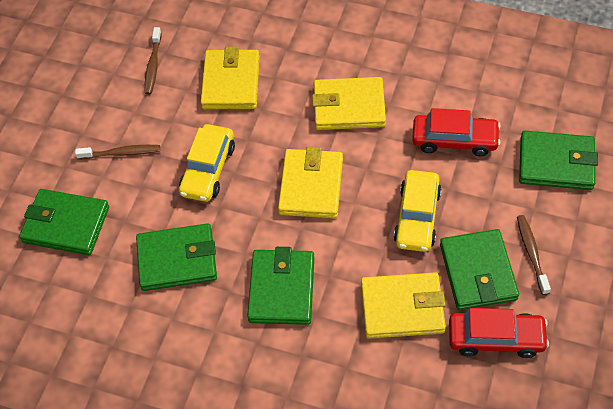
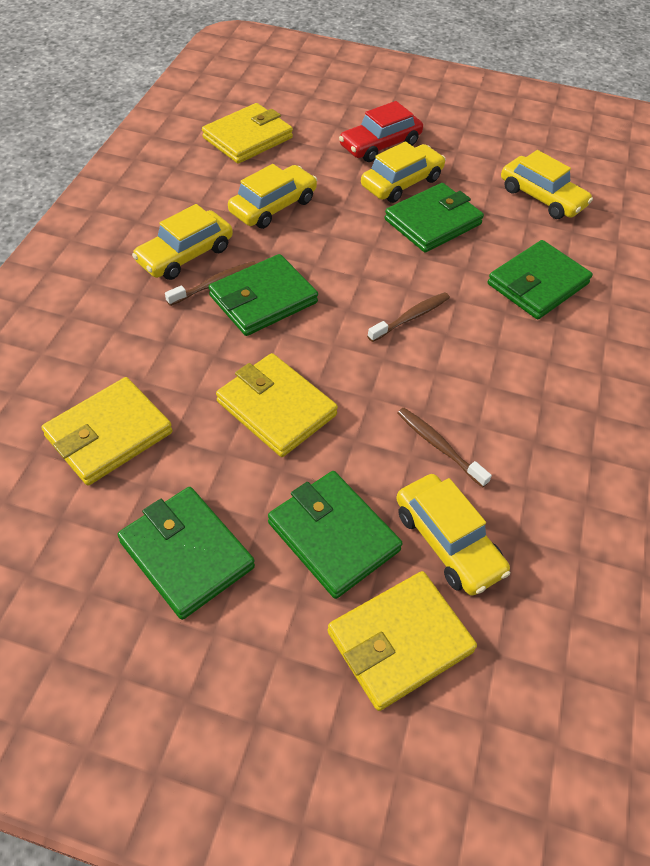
red car: 2 -> 1
yellow car: 2 -> 5

